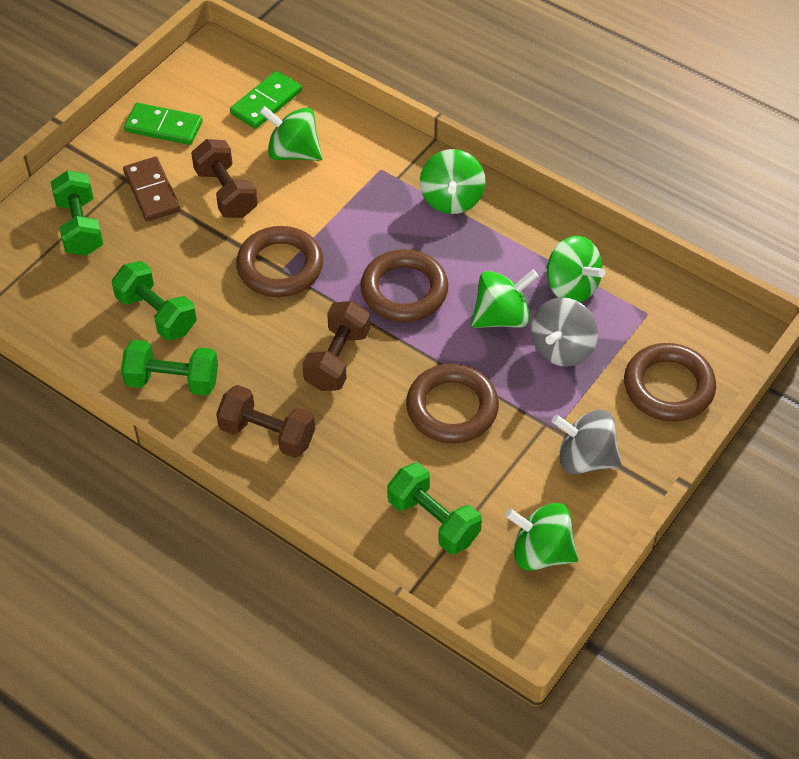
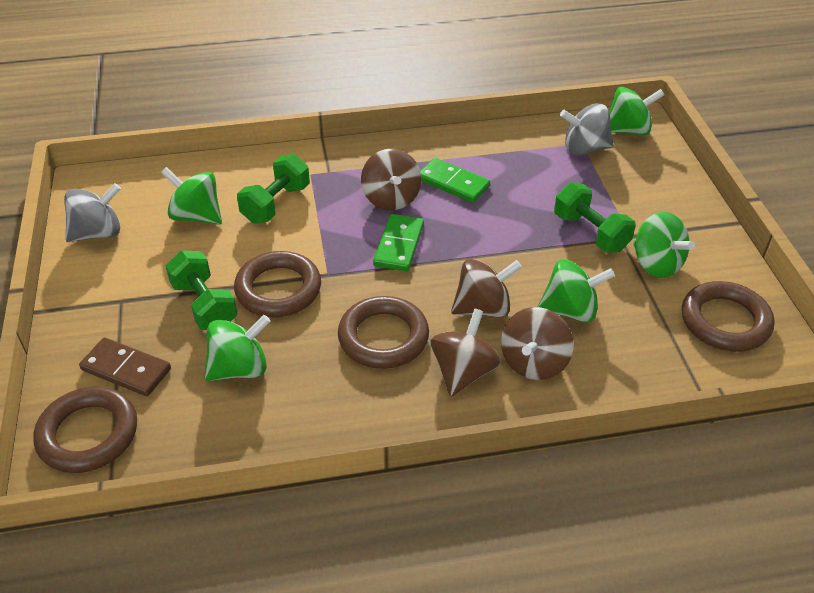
brown dumbbell: 3 -> 0
brown spinning top: 0 -> 4
green dumbbell: 4 -> 3

